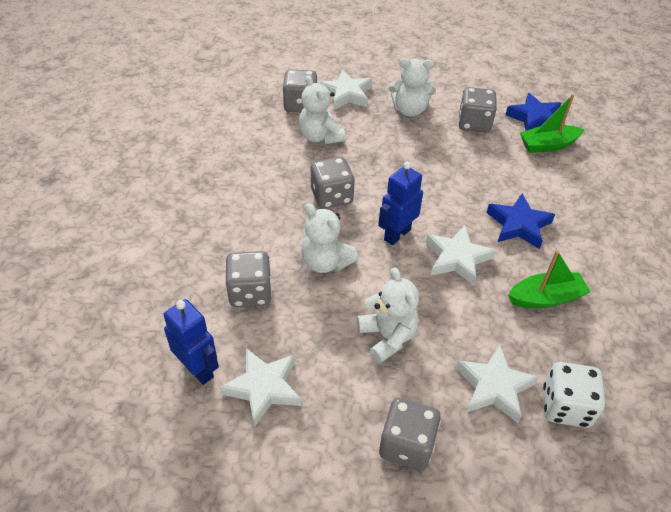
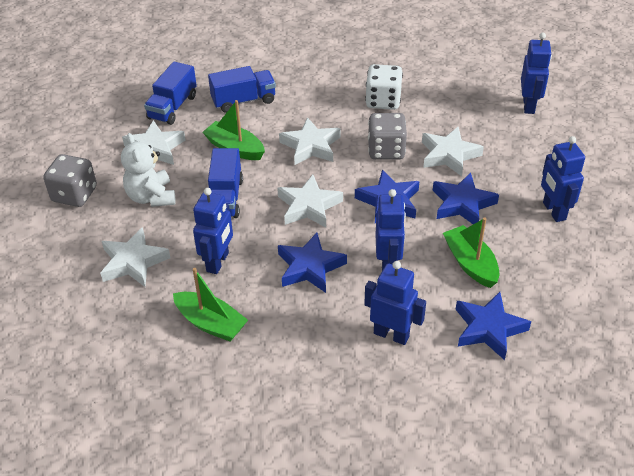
blue robot: 2 -> 5
blue star: 2 -> 4
blue truck: 0 -> 3
green boat: 2 -> 3
grey dice: 5 -> 2
white star: 4 -> 5
white teddy bear: 4 -> 1

